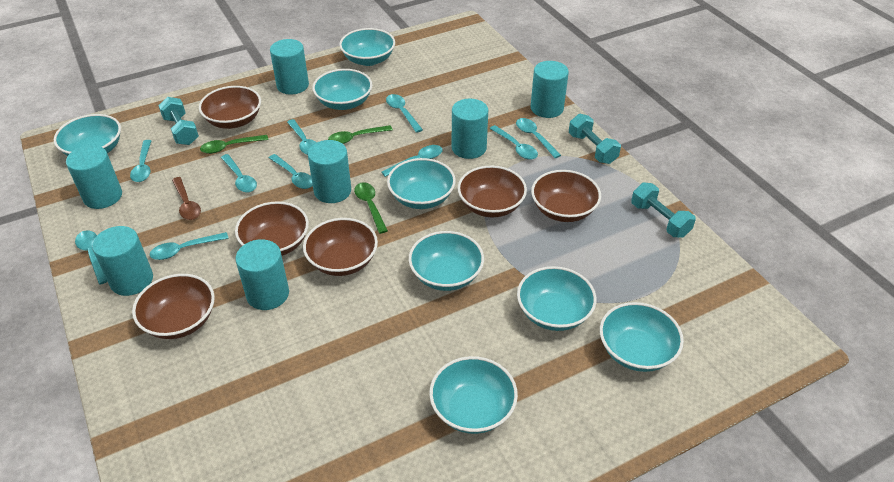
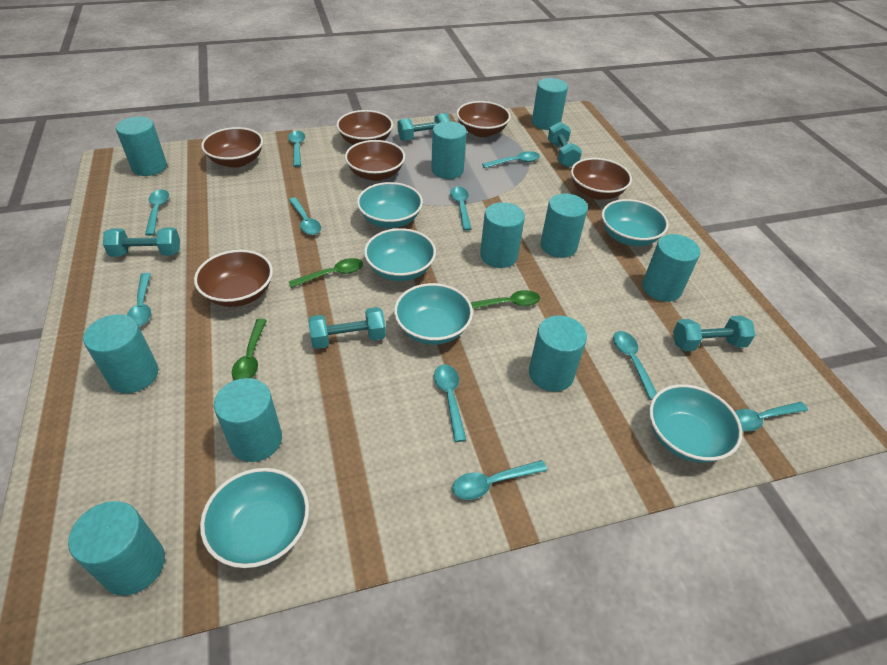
brown spoon: 1 -> 0
turquoise bowl: 8 -> 6
turquoise cylinder: 7 -> 10
turquoise dumbbell: 3 -> 5

